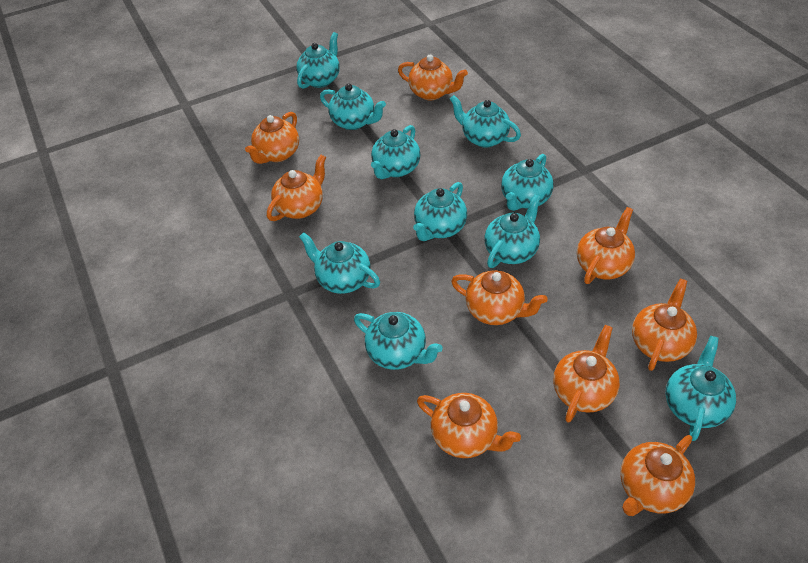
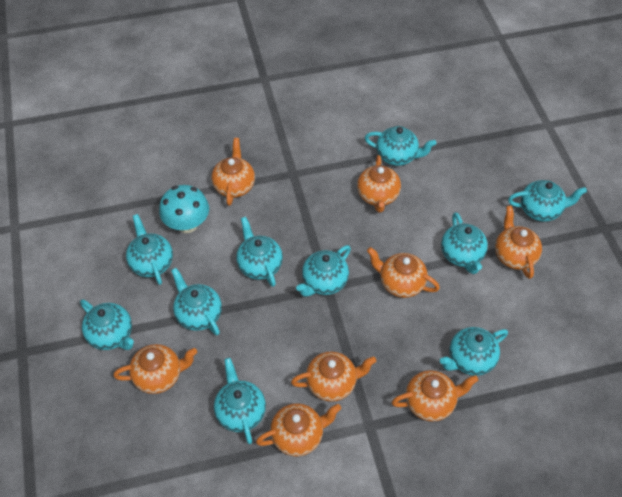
orange teapot: 9 -> 8
turquoise mushroom: 0 -> 1

